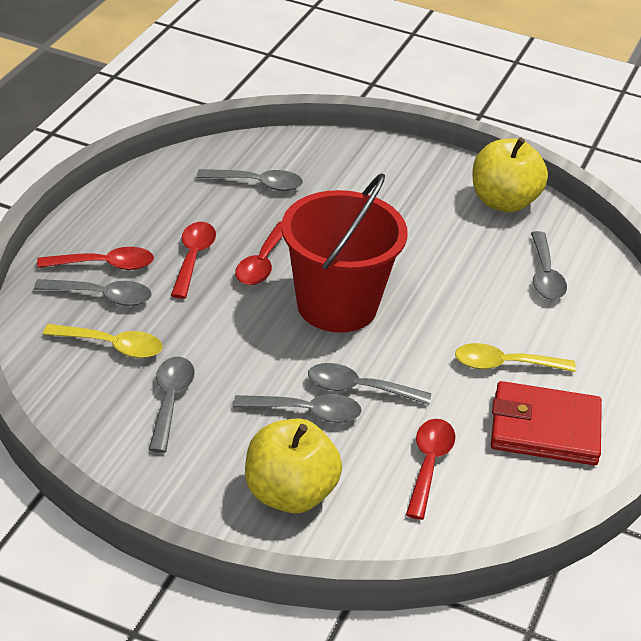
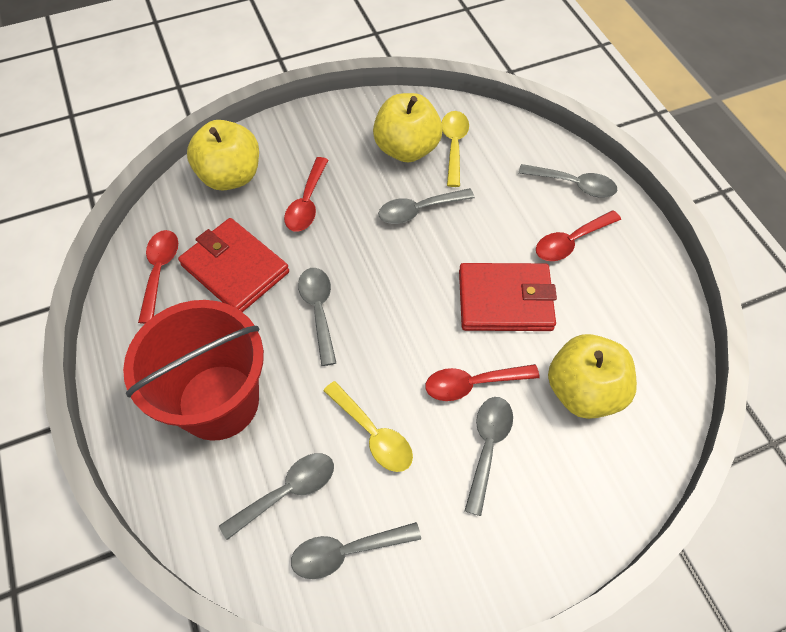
red wallet: 1 -> 2
yellow apple: 2 -> 3

